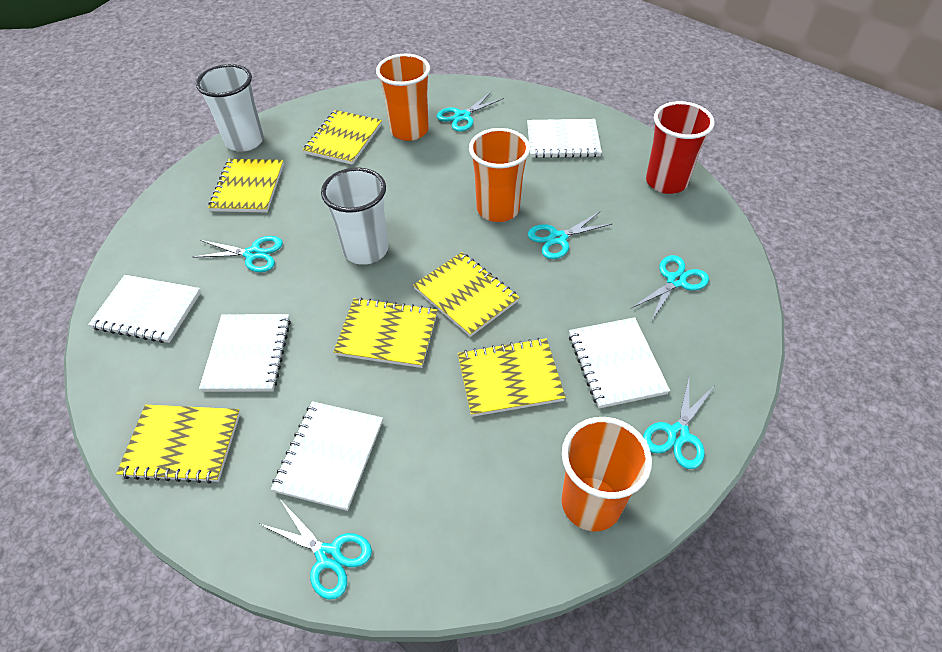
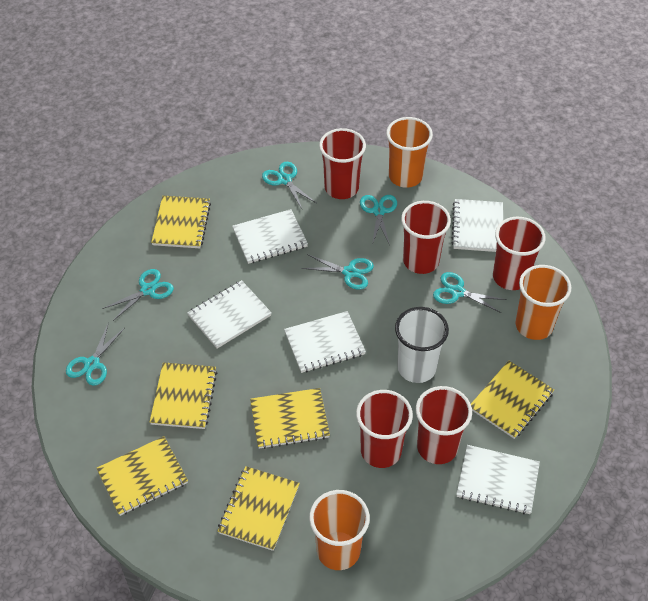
red cup: 1 -> 5
white cup: 2 -> 1

